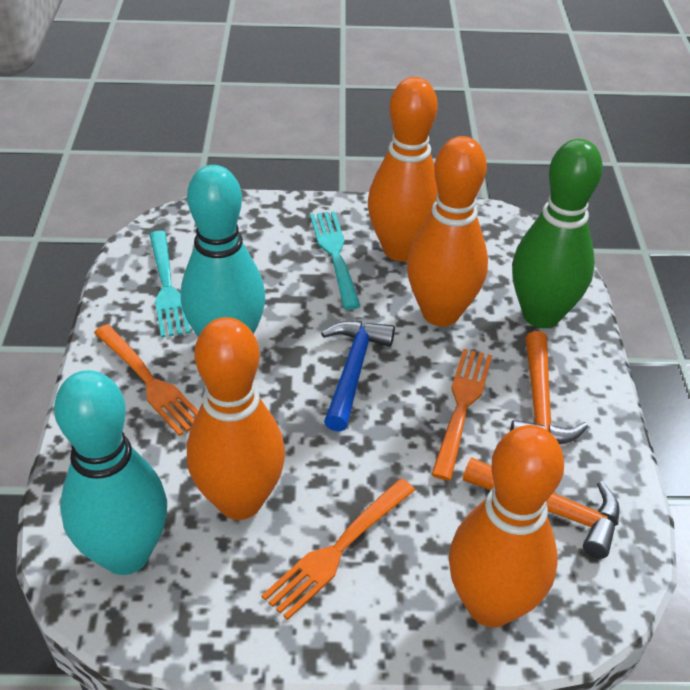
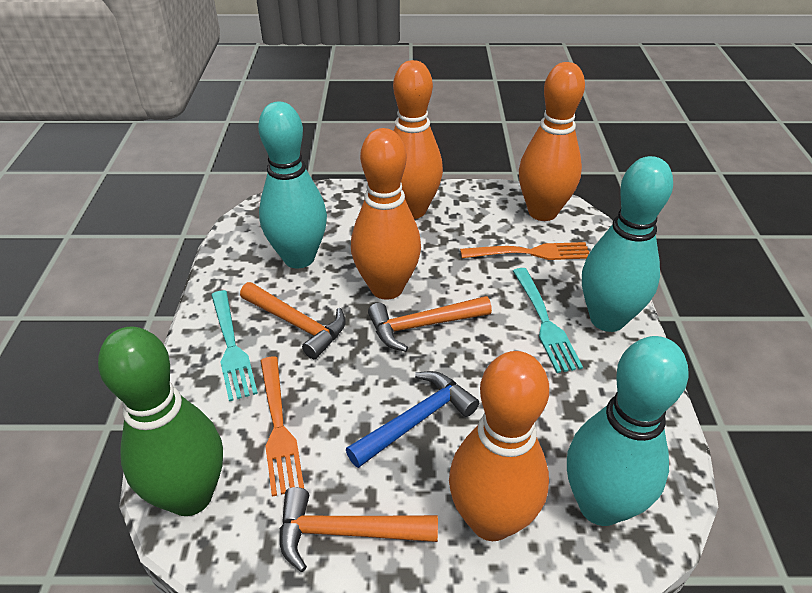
orange fork: 3 -> 2
orange hammer: 2 -> 3
turquoise bowling pin: 2 -> 3

